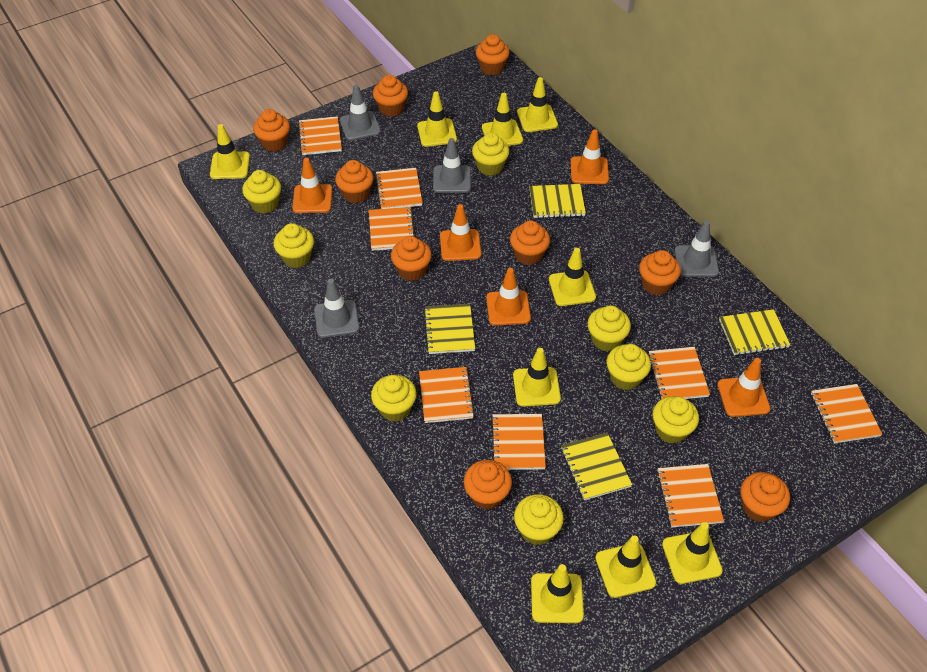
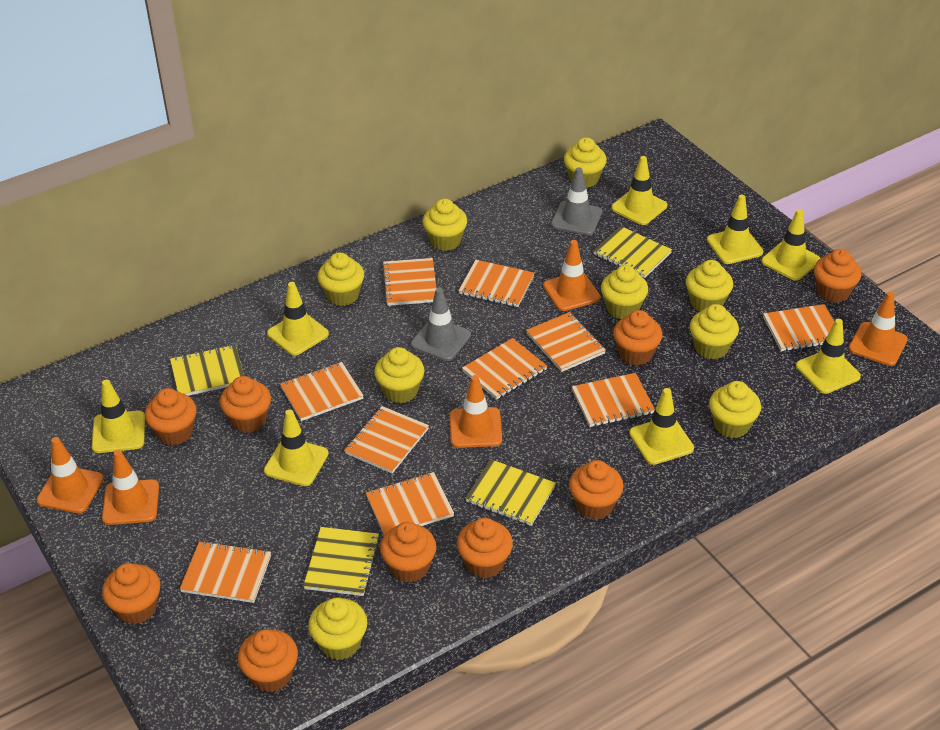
grey traffic cone: 4 -> 2
orange notebook: 8 -> 10
yellow cupcake: 8 -> 9
yellow traffic cone: 9 -> 8

